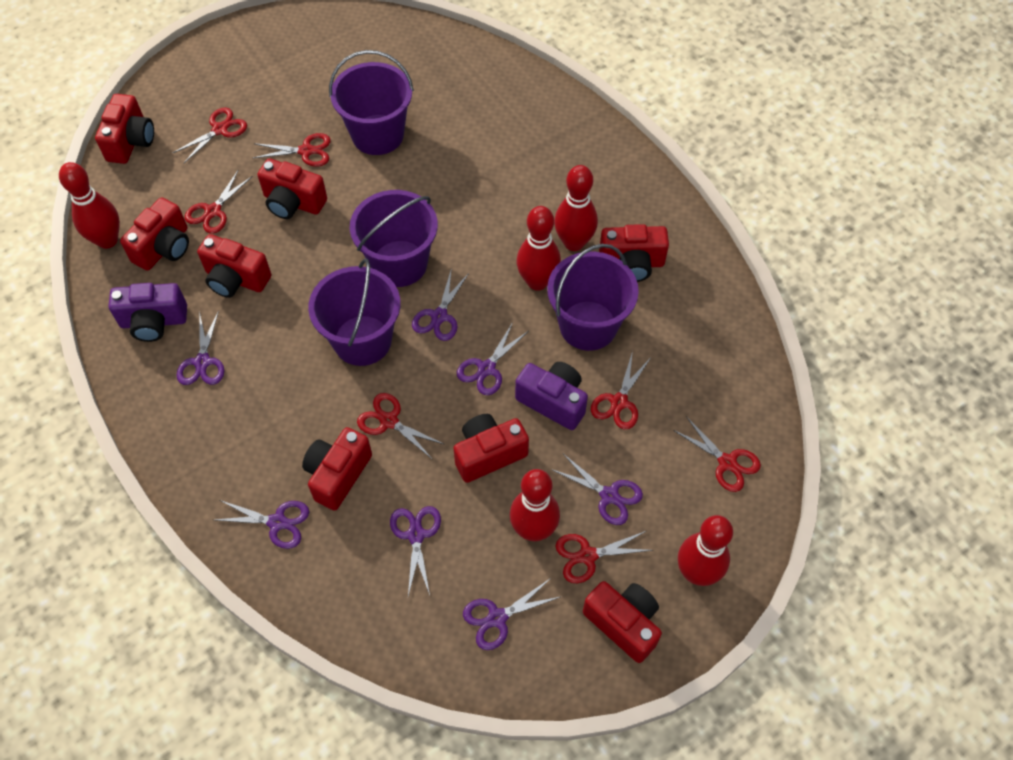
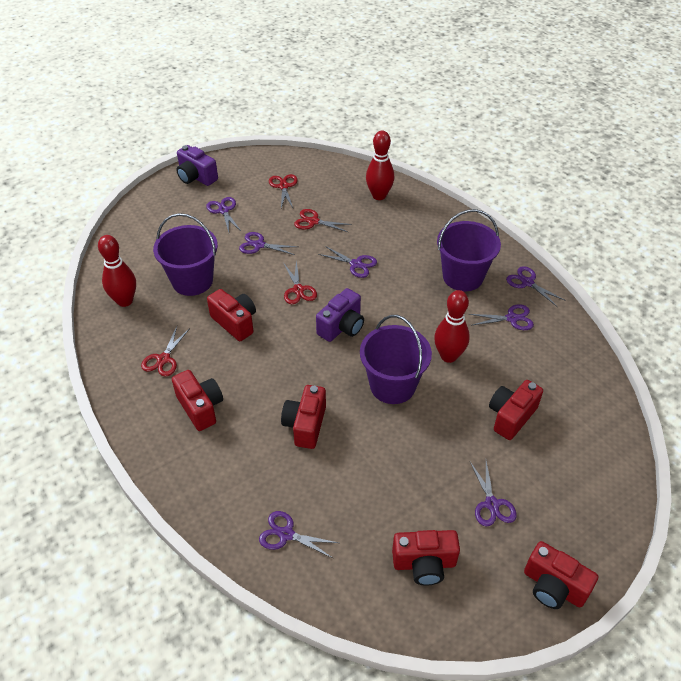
purple bucket: 4 -> 3
red bowling pin: 5 -> 3
red camera: 8 -> 6
red scissors: 7 -> 4

